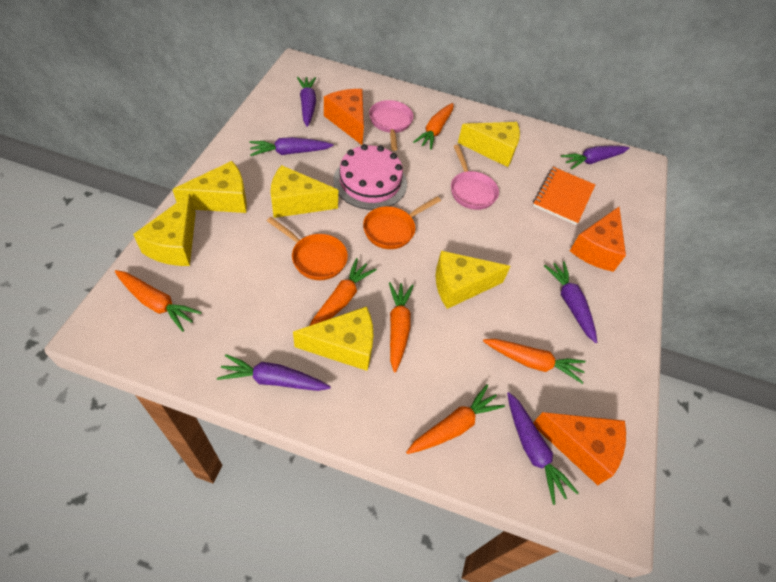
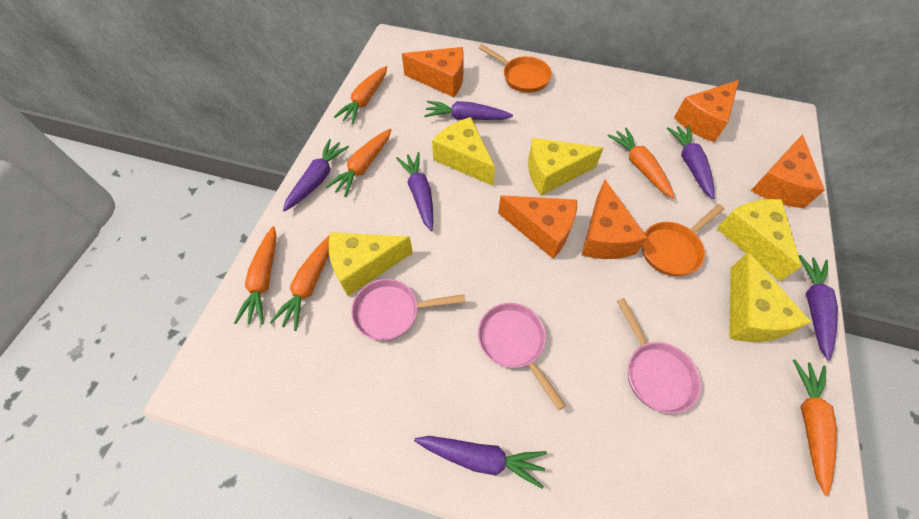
orange cheese: 3 -> 5
orange notebook: 1 -> 0
pink cake: 1 -> 0
pink pan: 2 -> 3
yellow cheese: 6 -> 5

